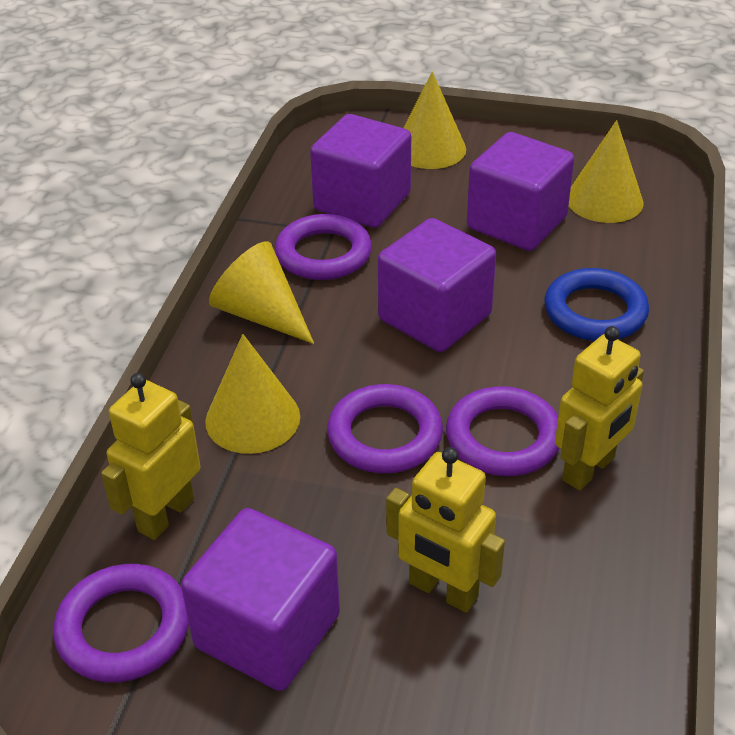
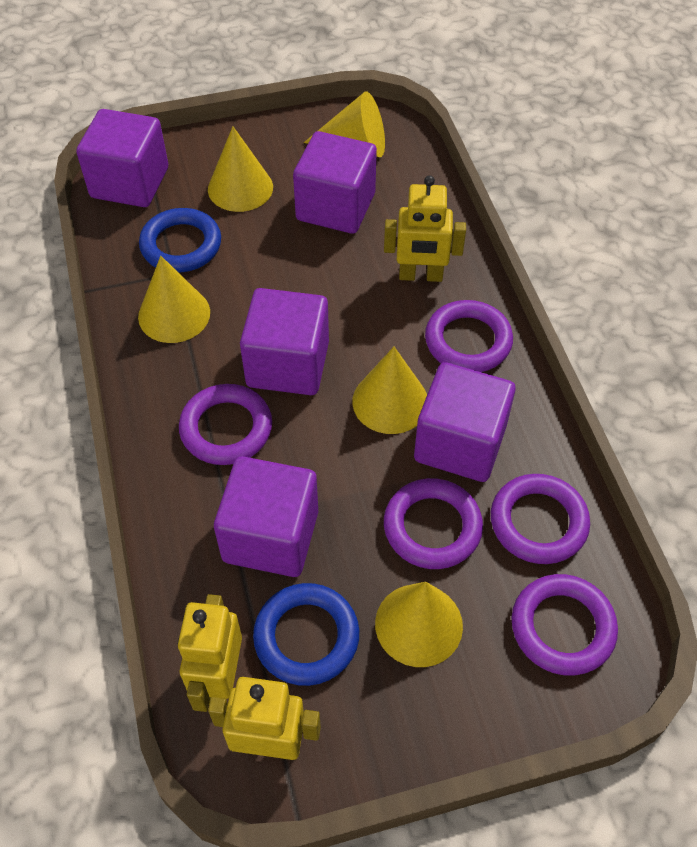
blue ring: 1 -> 2
purple cube: 4 -> 5
purple ring: 4 -> 5
yellow cone: 4 -> 5

